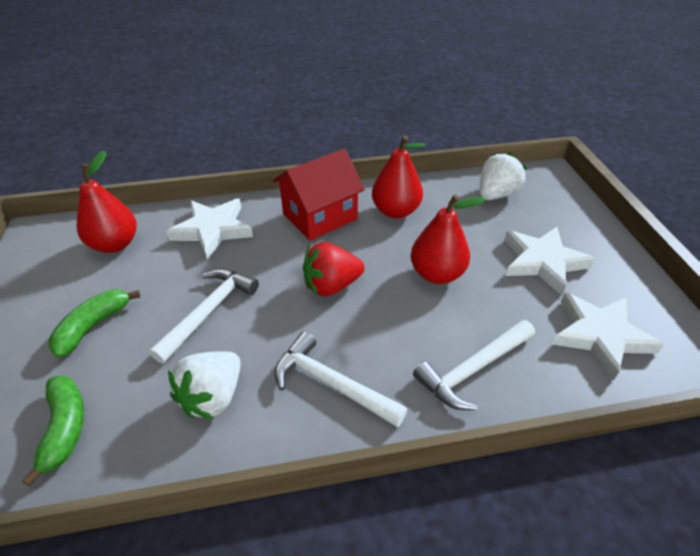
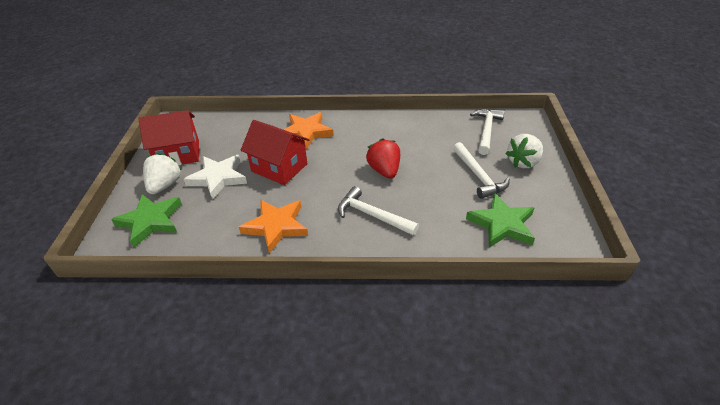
green banana: 2 -> 0
green star: 0 -> 2
orange star: 0 -> 2
red house: 1 -> 2
red pear: 3 -> 0
white star: 3 -> 1

